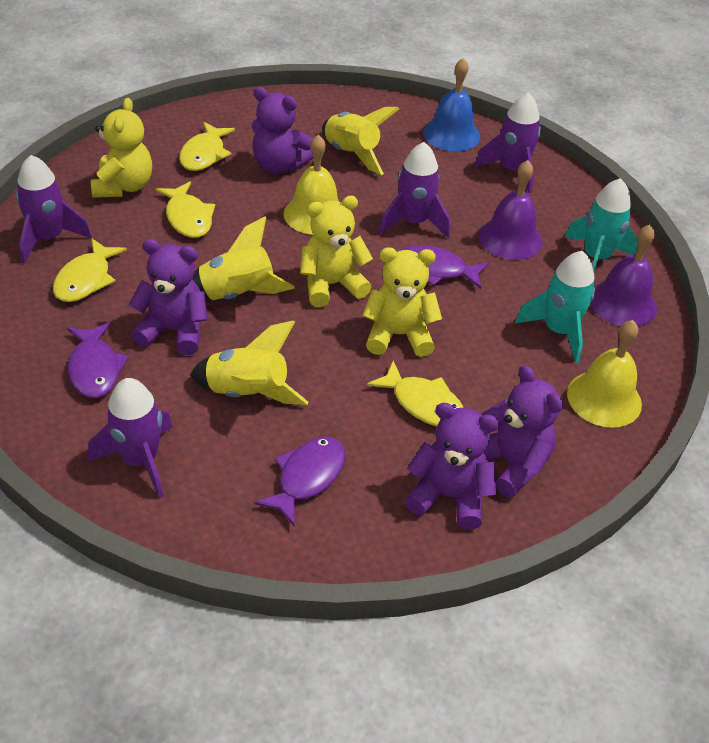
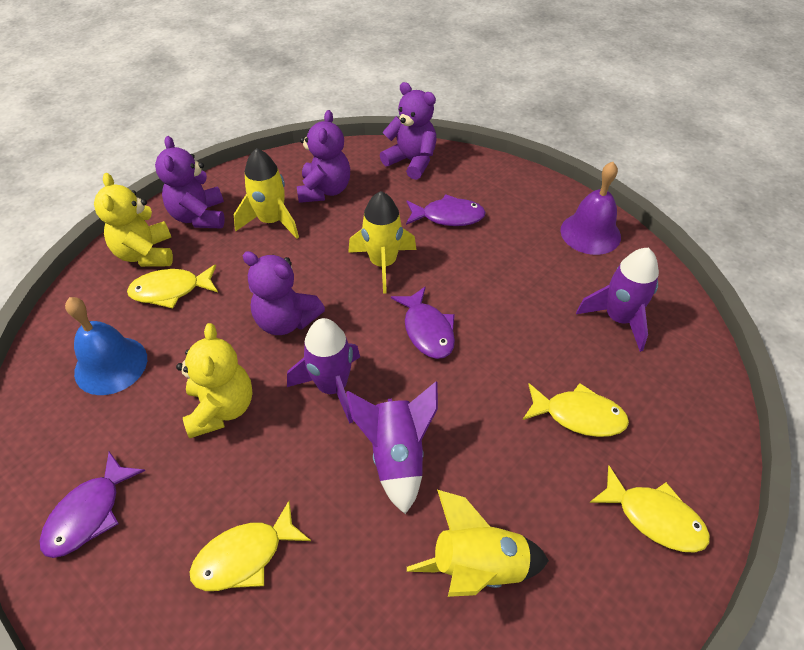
purple bell: 2 -> 1
purple rocket: 4 -> 3
turquoise rocket: 2 -> 0
yellow bell: 2 -> 0
yellow teddy bear: 3 -> 2

